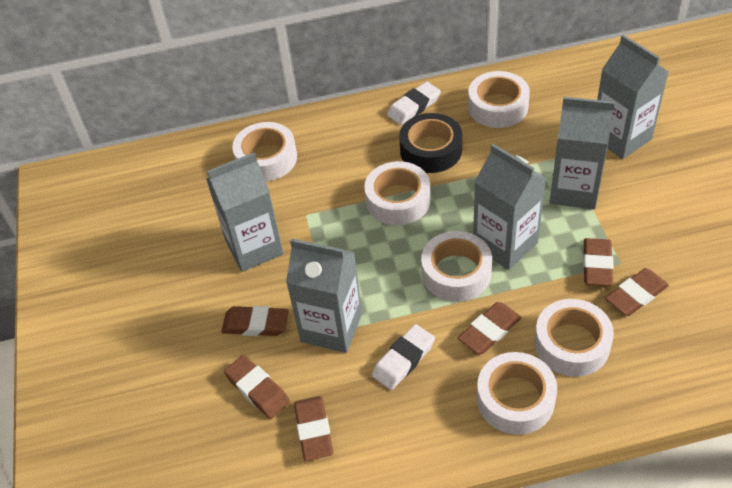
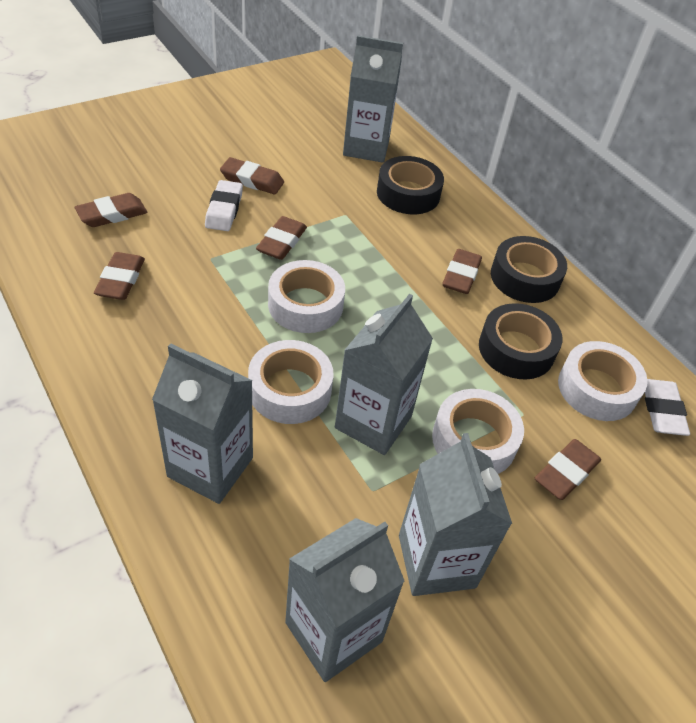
black tape: 1 -> 3
white tape: 6 -> 4

